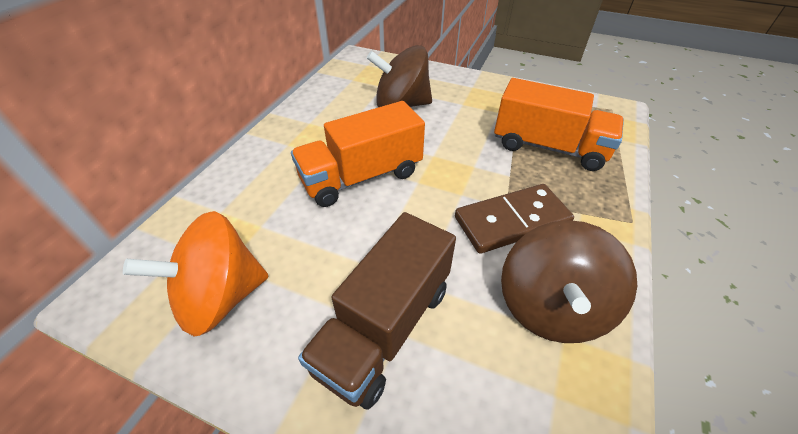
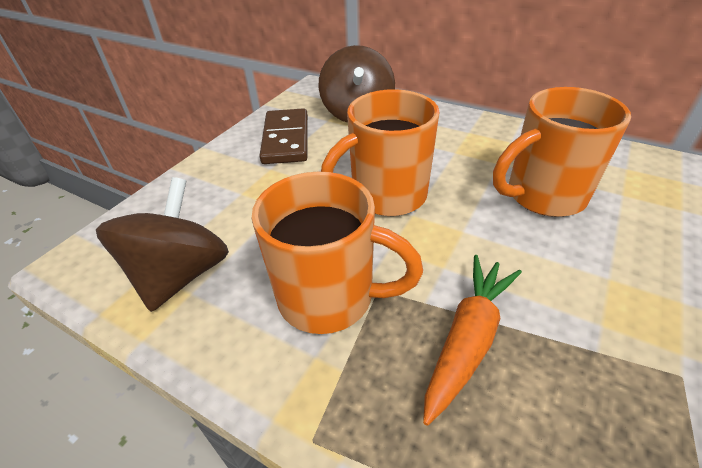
brown truck: 1 -> 0
orange carrot: 0 -> 1
orange mug: 0 -> 3
orange spinning top: 1 -> 0
orange truck: 2 -> 0

